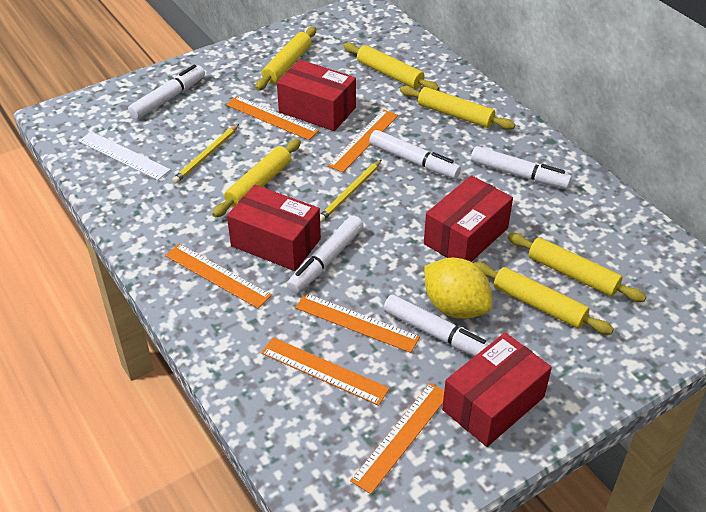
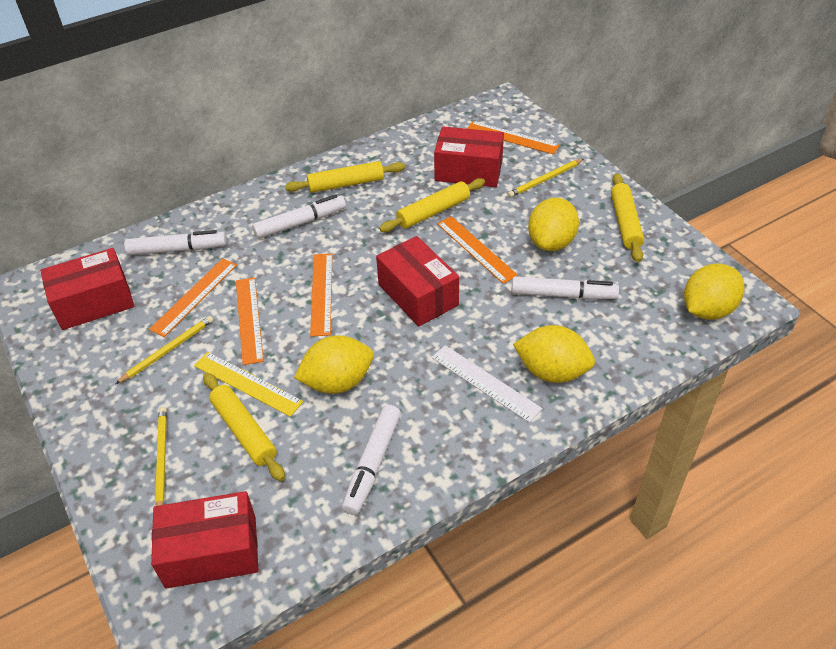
orange ruler: 6 -> 5
white marker: 5 -> 4
yellow lemon: 1 -> 4
yellow pencil: 2 -> 3
yellow rolling pin: 6 -> 4
yellow ruler: 0 -> 1

